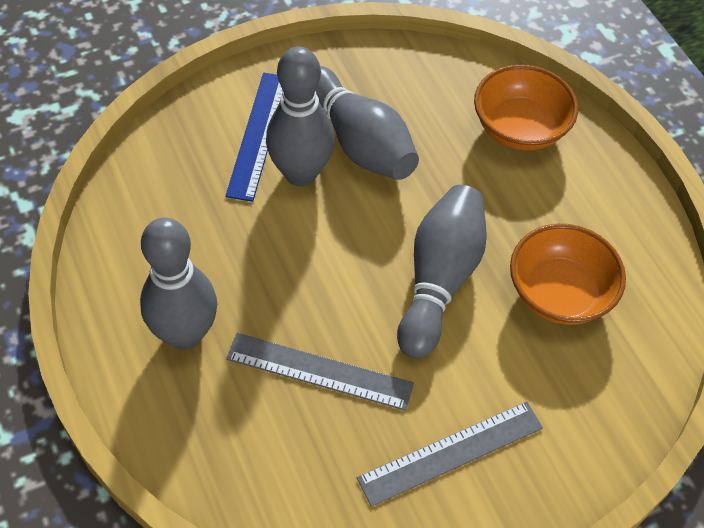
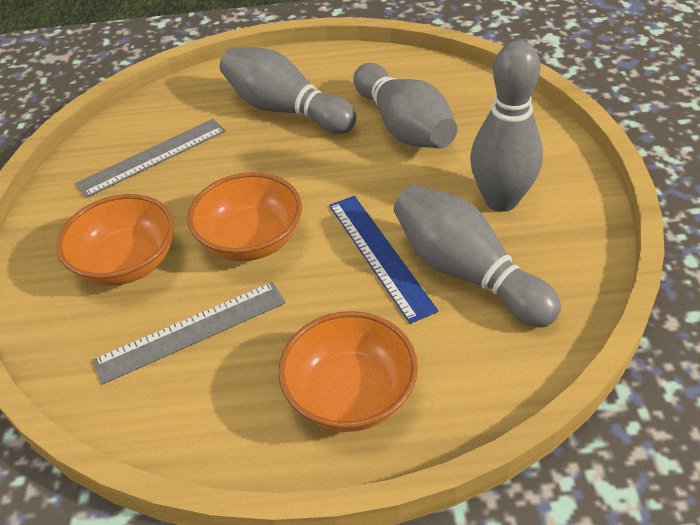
orange bowl: 2 -> 3

